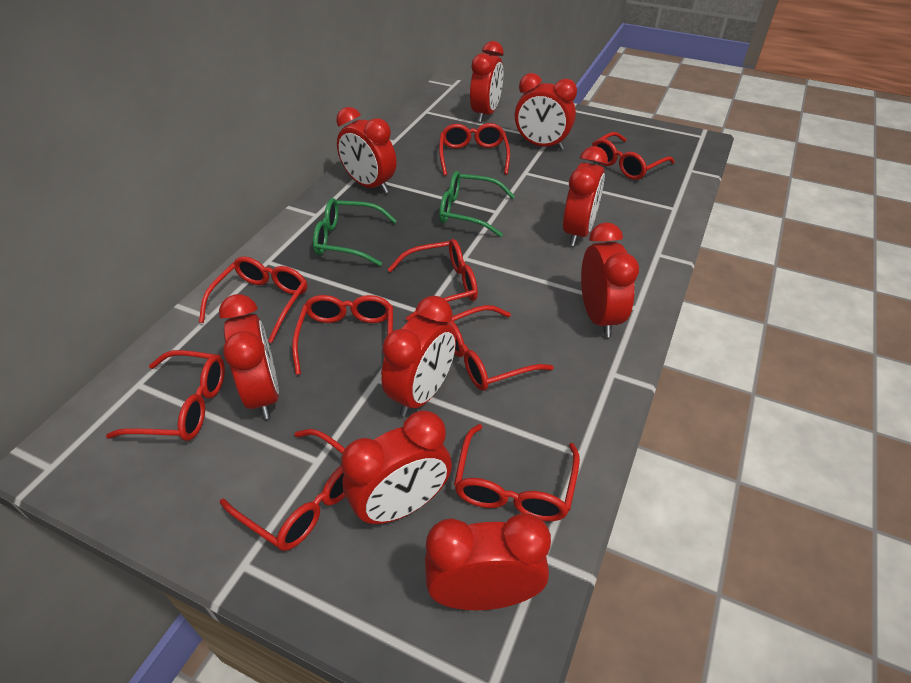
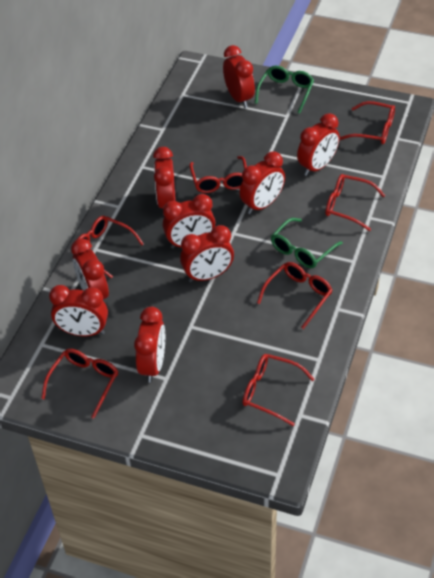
red glasses: 9 -> 7

